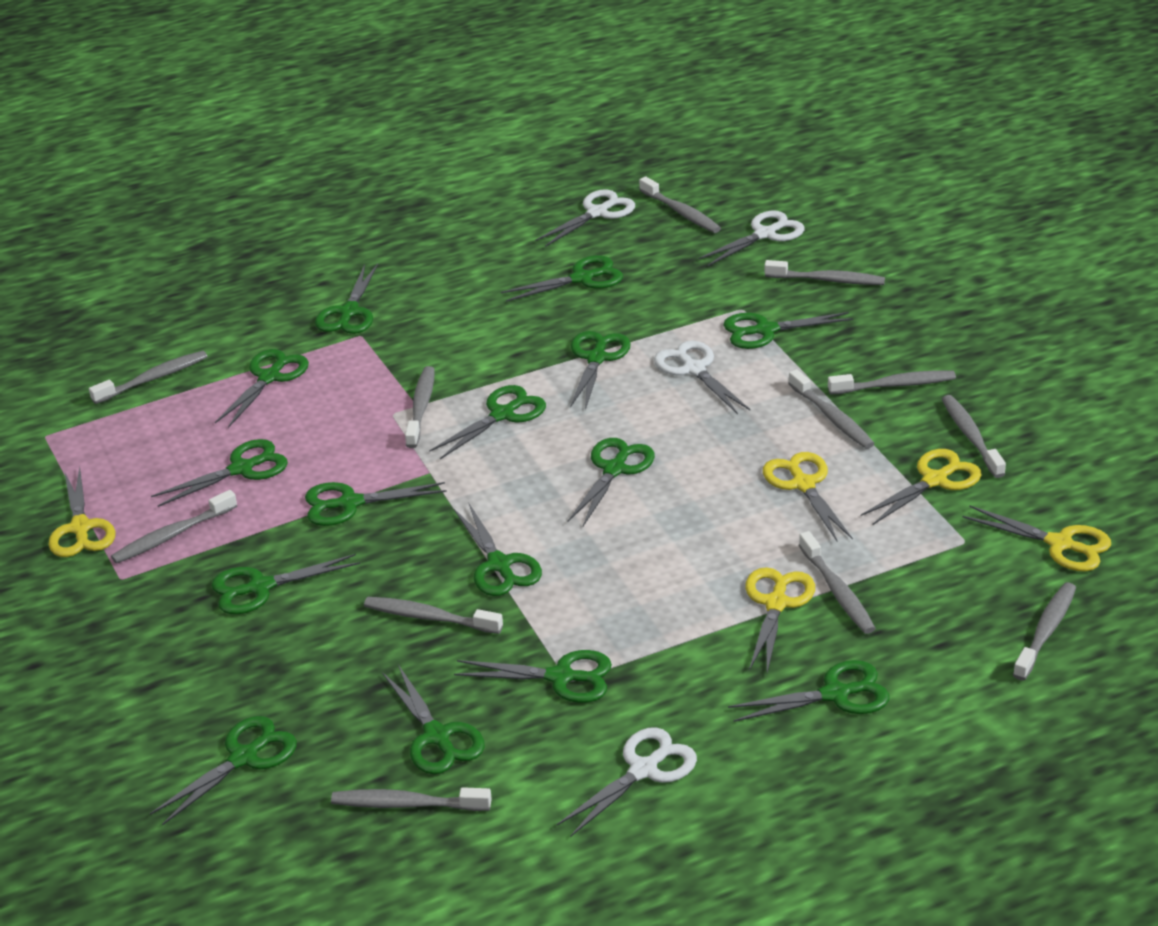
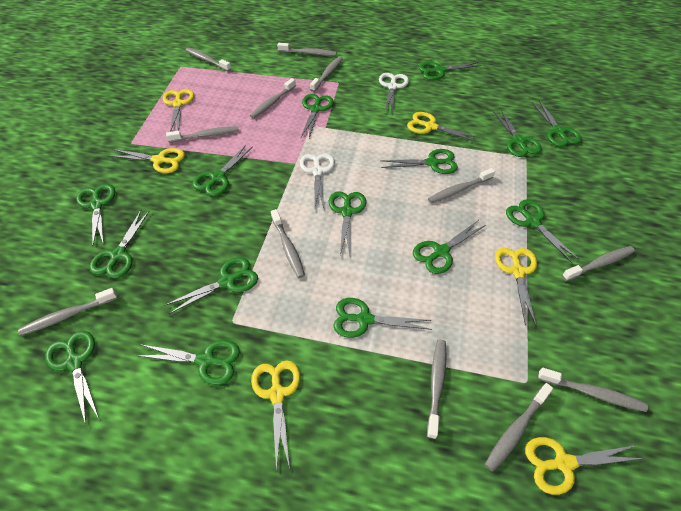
white scissors: 4 -> 2
yellow scissors: 5 -> 6

